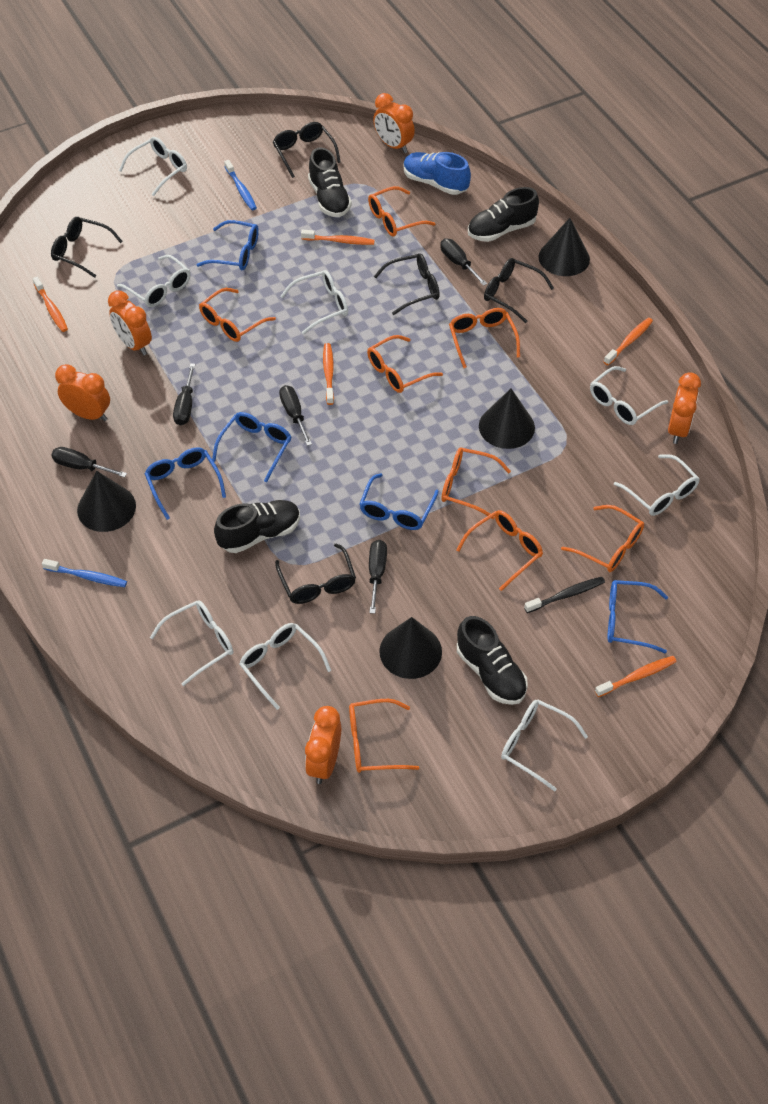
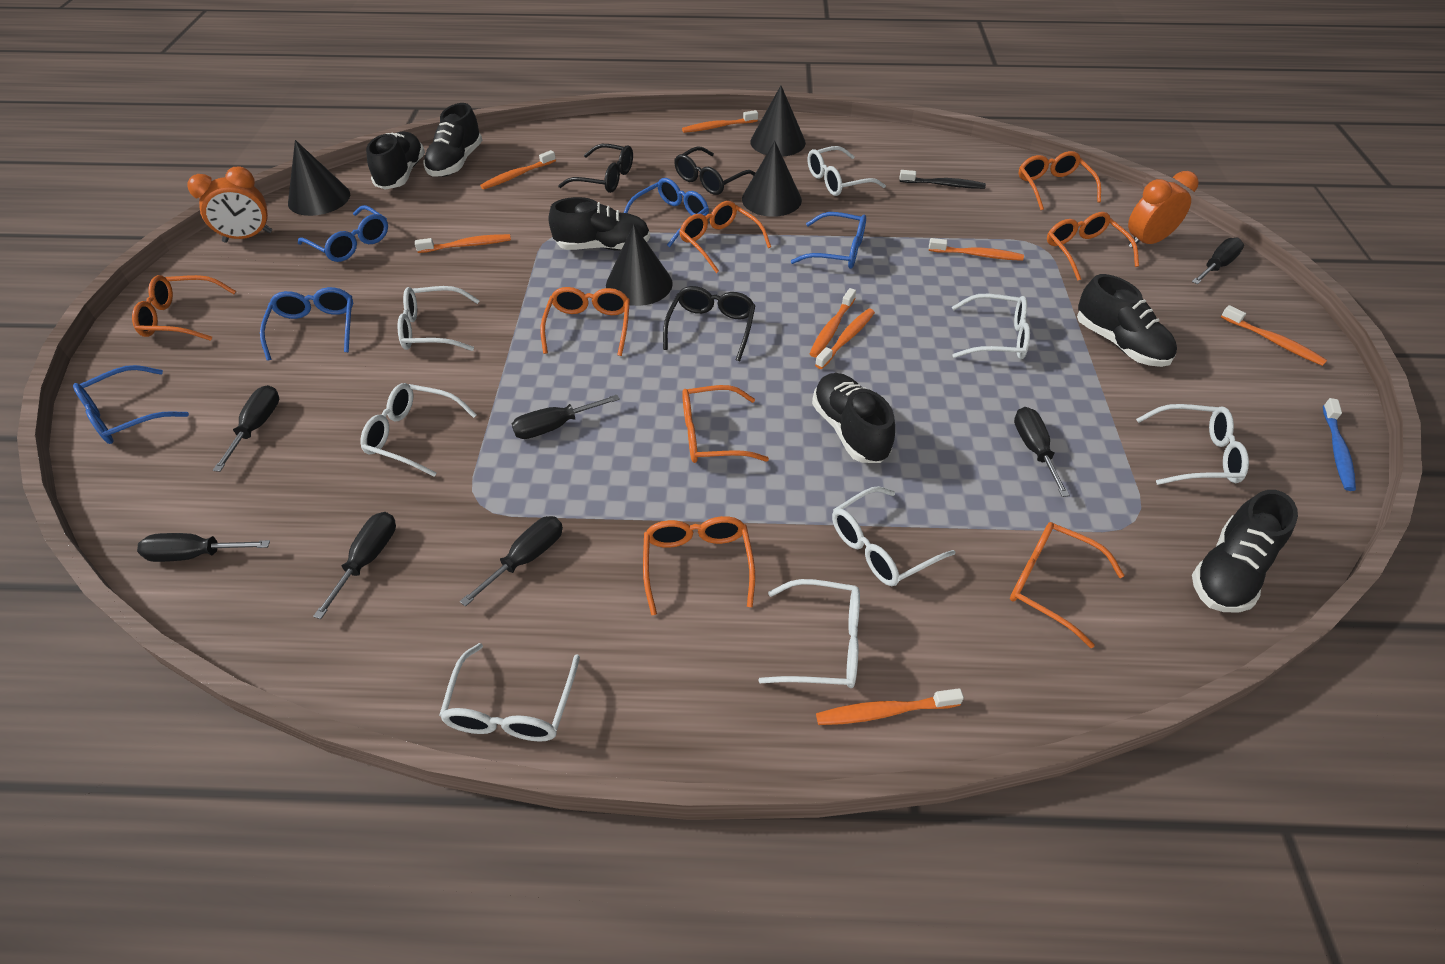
black glasses: 5 -> 3
black screwdriver: 5 -> 7
black shoe: 4 -> 6
blue shoe: 1 -> 0
blue toothbrush: 2 -> 1
orange clock: 5 -> 2
orange toothbrush: 5 -> 8

